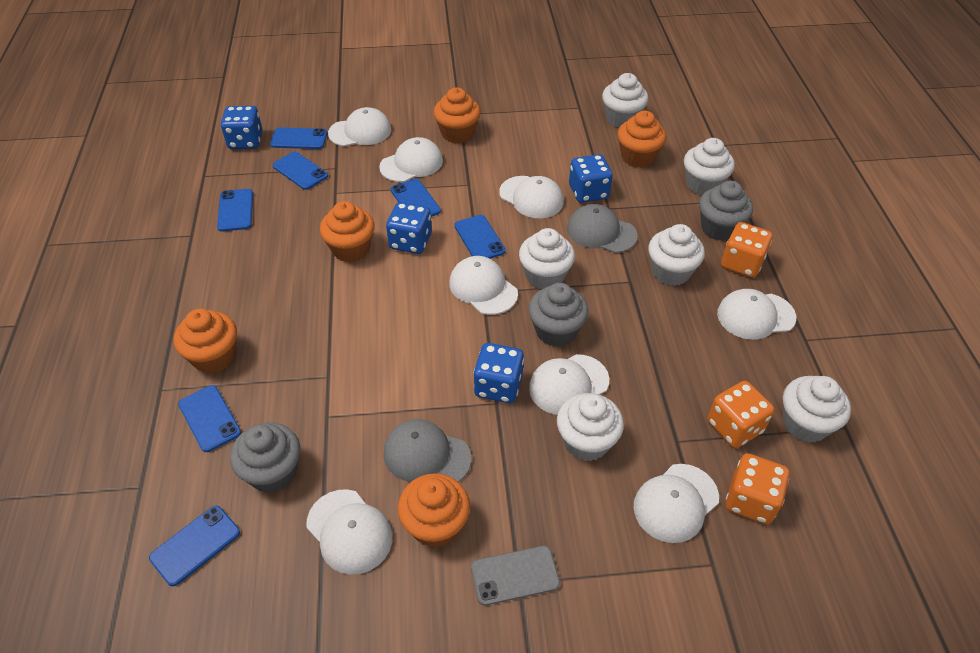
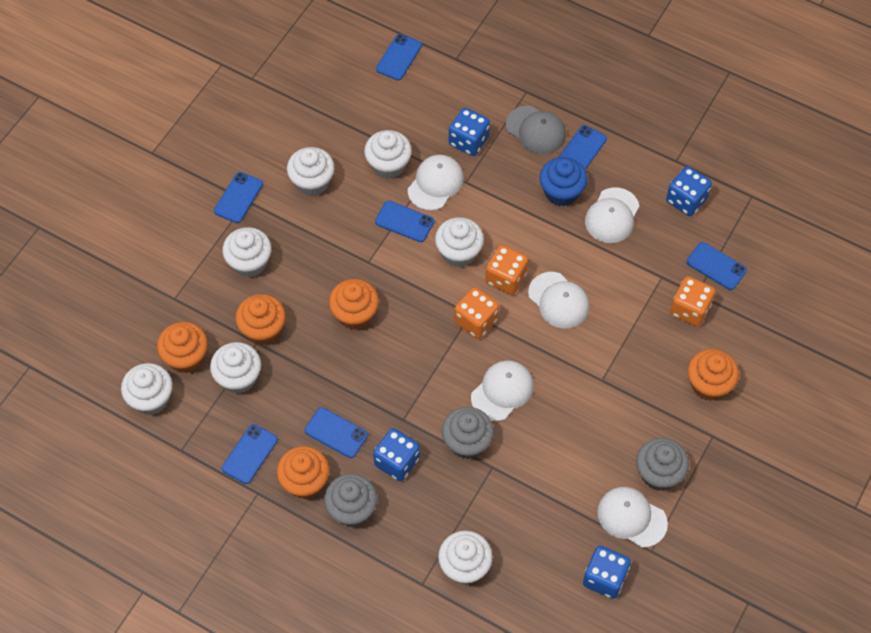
blue cupcake: 0 -> 1
grey cap: 2 -> 1
grey phone: 1 -> 0
white cap: 8 -> 5
white cupcake: 6 -> 7

